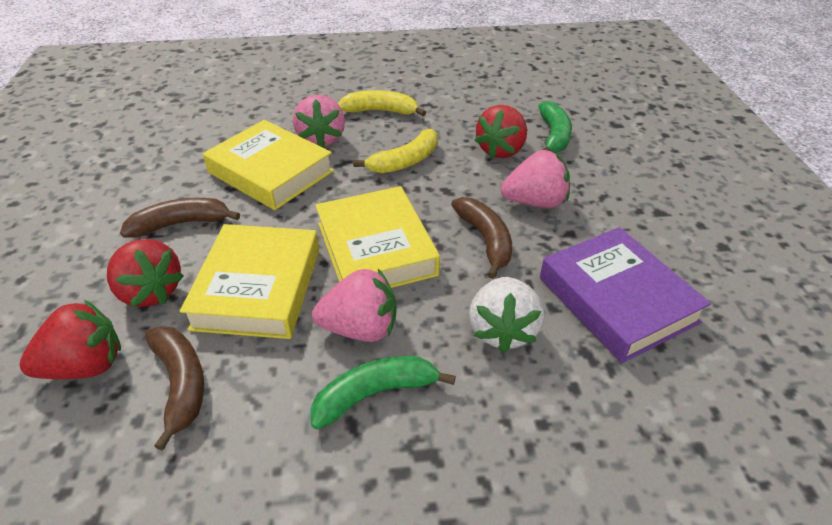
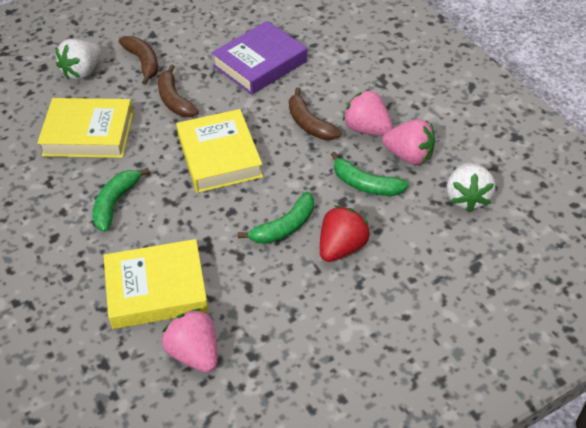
green banana: 2 -> 3
red strawberry: 3 -> 1
white strawberry: 1 -> 2
yellow banana: 2 -> 0

